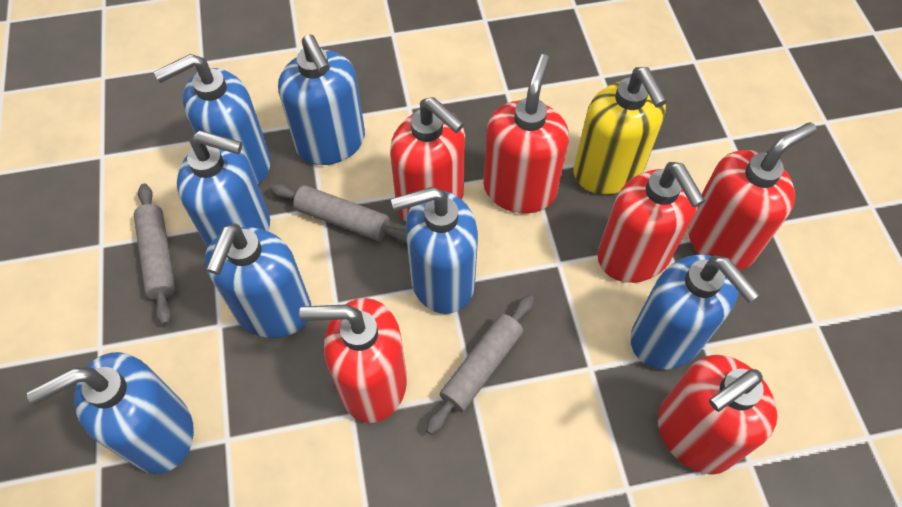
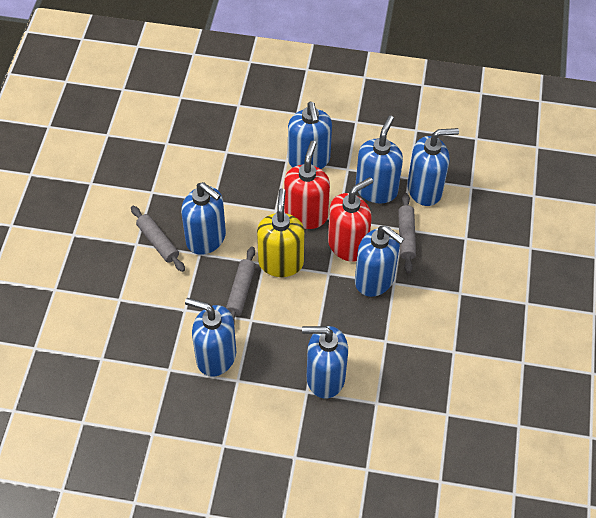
red soap dispenser: 6 -> 2

